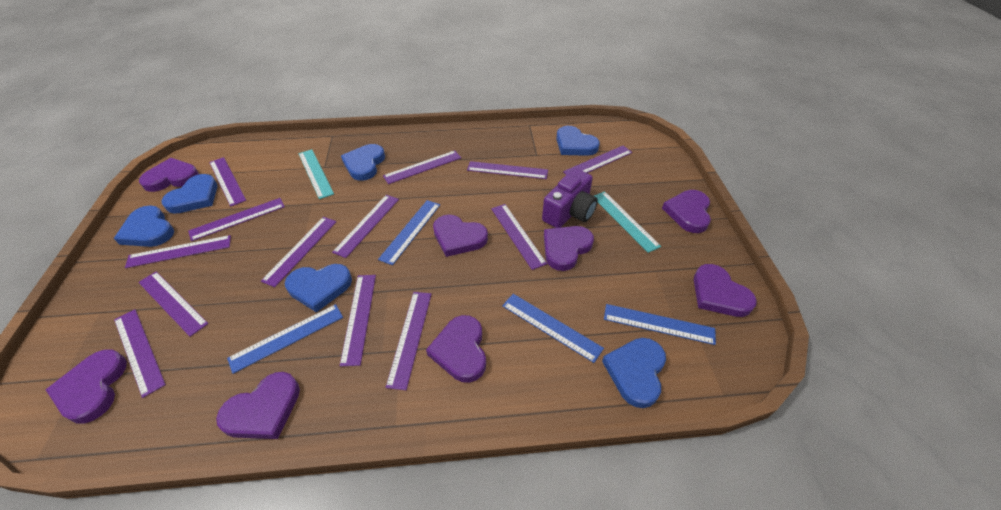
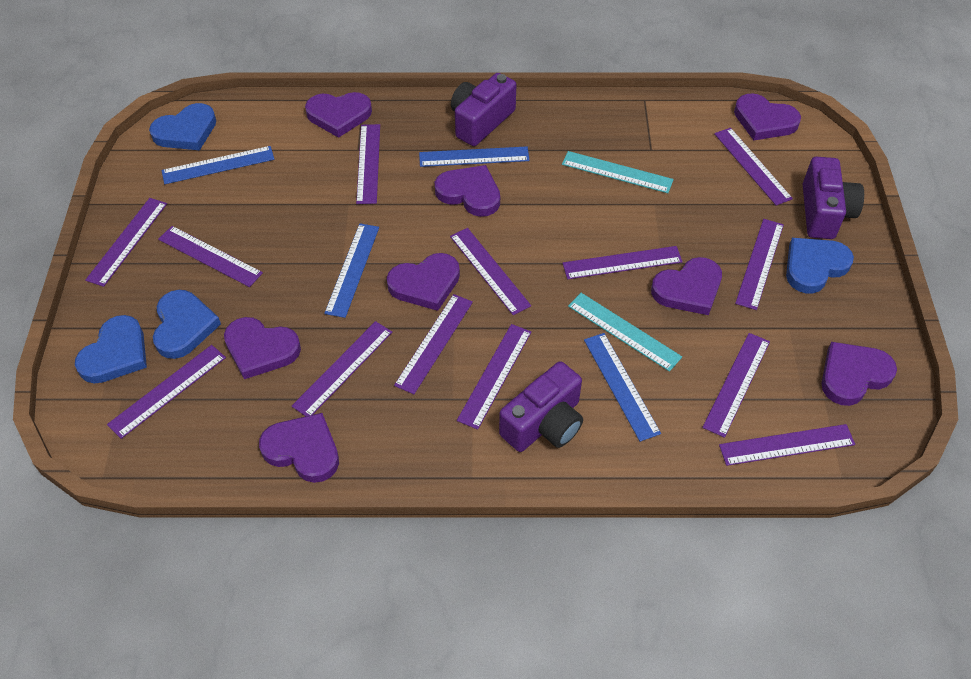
blue heart: 6 -> 4
purple camera: 1 -> 3

